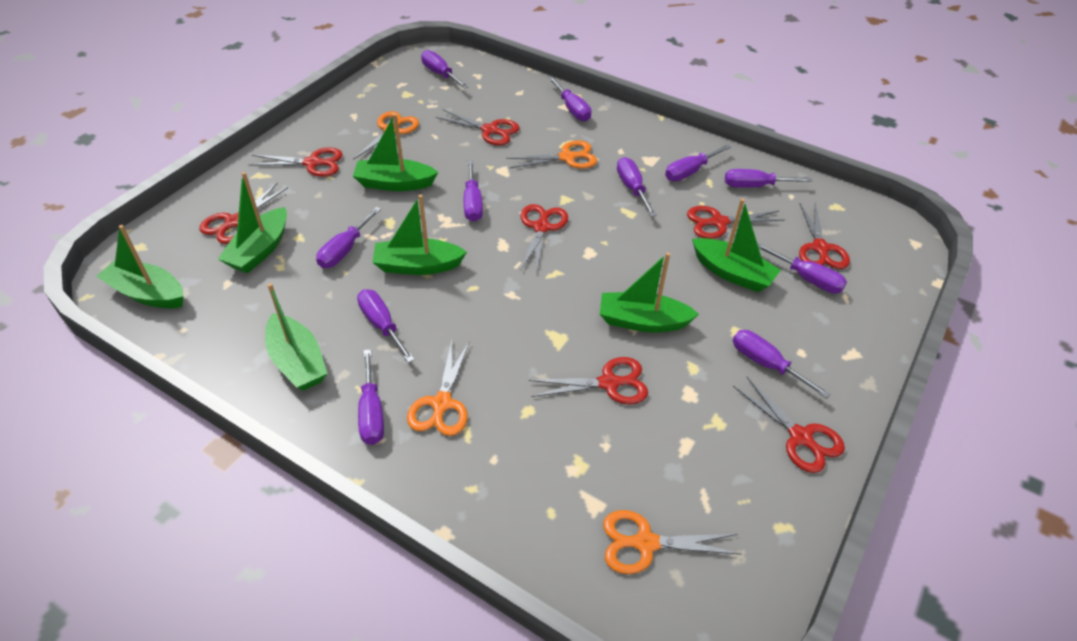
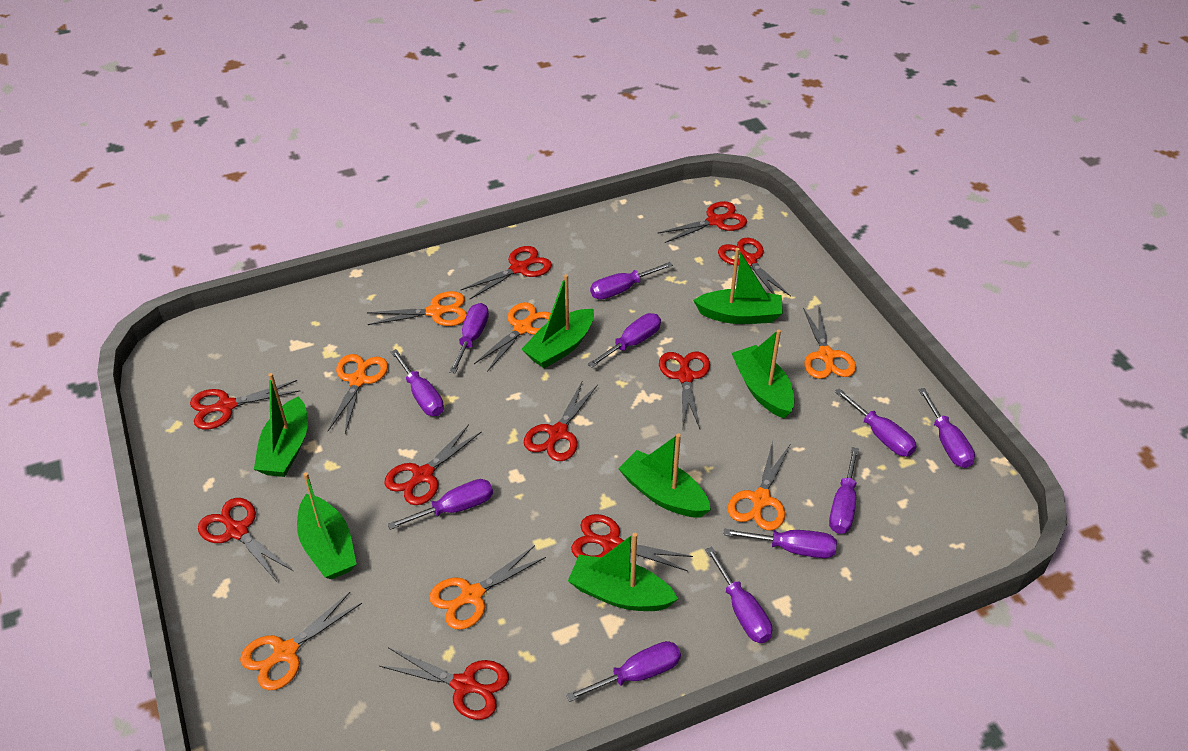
orange scissors: 4 -> 7
red scissors: 8 -> 10

